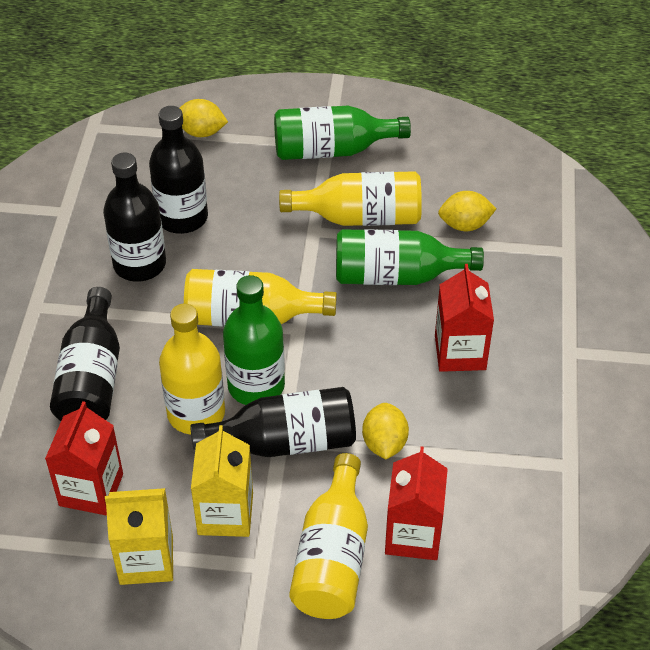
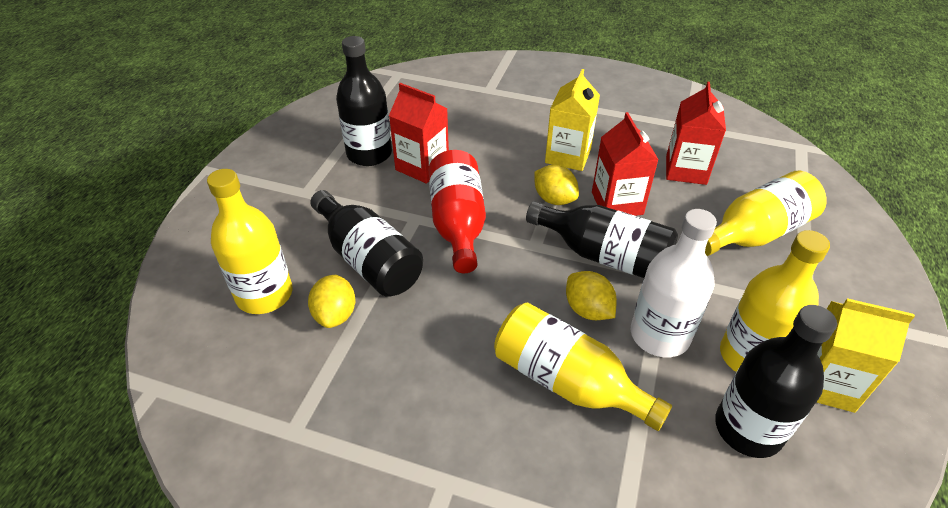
green bottle: 3 -> 0
red bottle: 0 -> 1
white bottle: 0 -> 1

